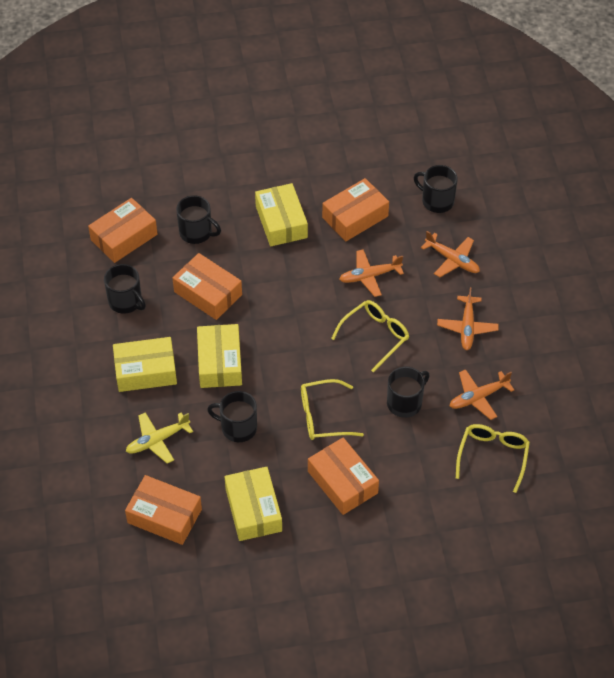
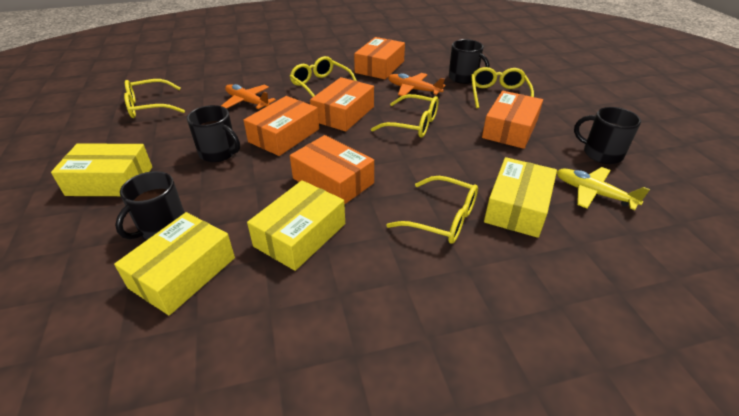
black mug: 5 -> 4
orange plane: 4 -> 2
yellow glasses: 3 -> 5

